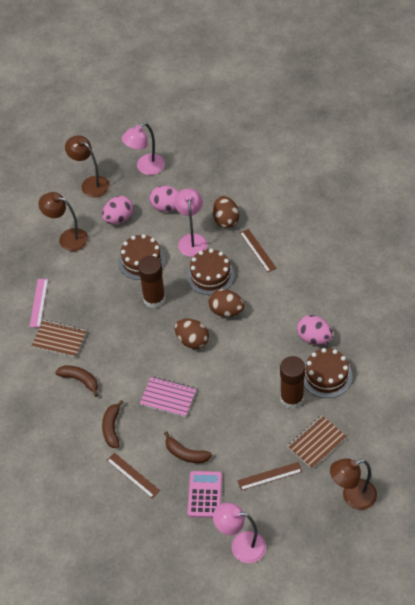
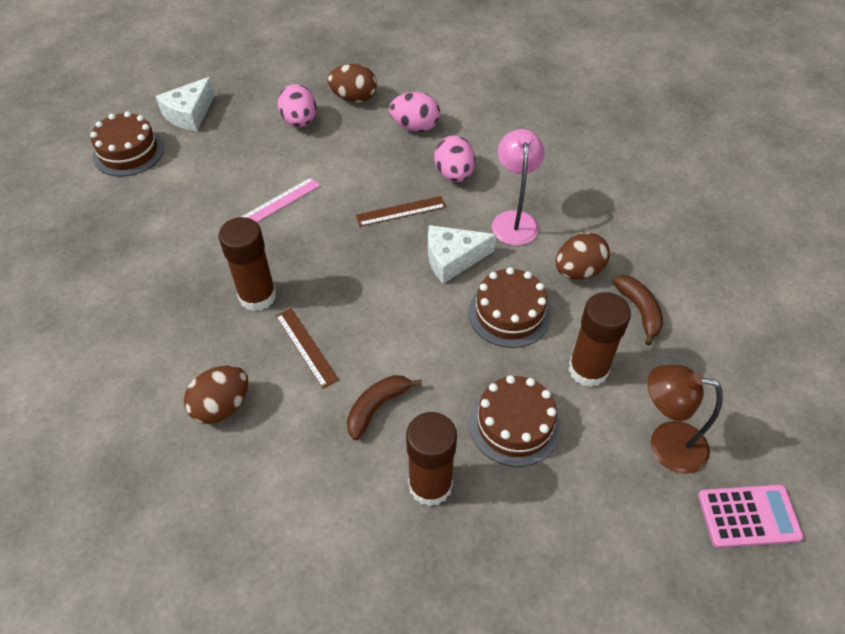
brown banana: 3 -> 2
brown glue stick: 2 -> 3
brown lamp: 3 -> 1
brown notebook: 2 -> 0
brown ruler: 3 -> 2
pink lamp: 3 -> 1
pink notebook: 1 -> 0
white cheese: 0 -> 2

